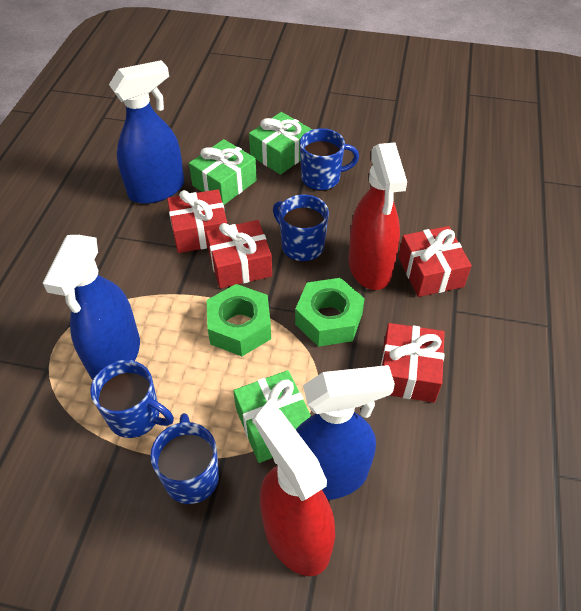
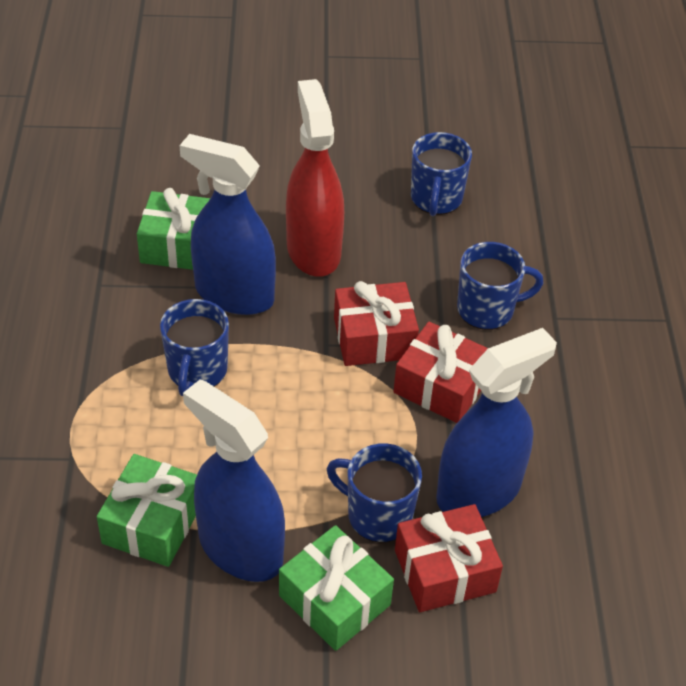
green nut: 2 -> 0
red gift: 4 -> 3
red spray bottle: 2 -> 1

